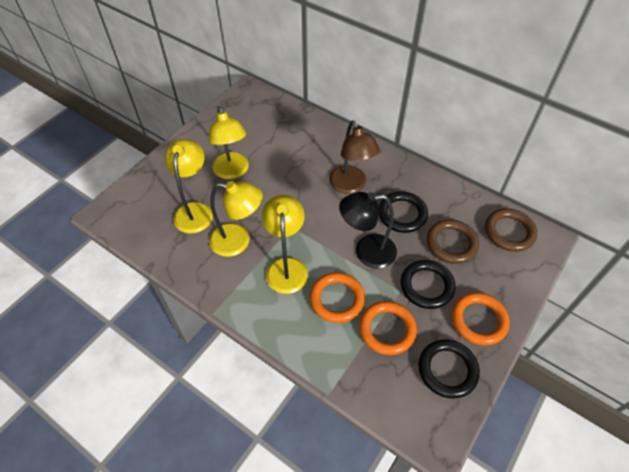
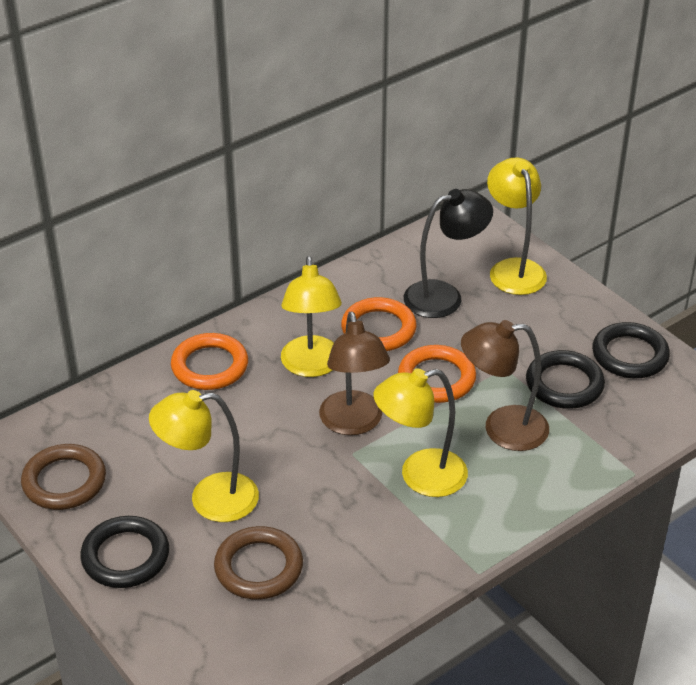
brown lamp: 1 -> 2

